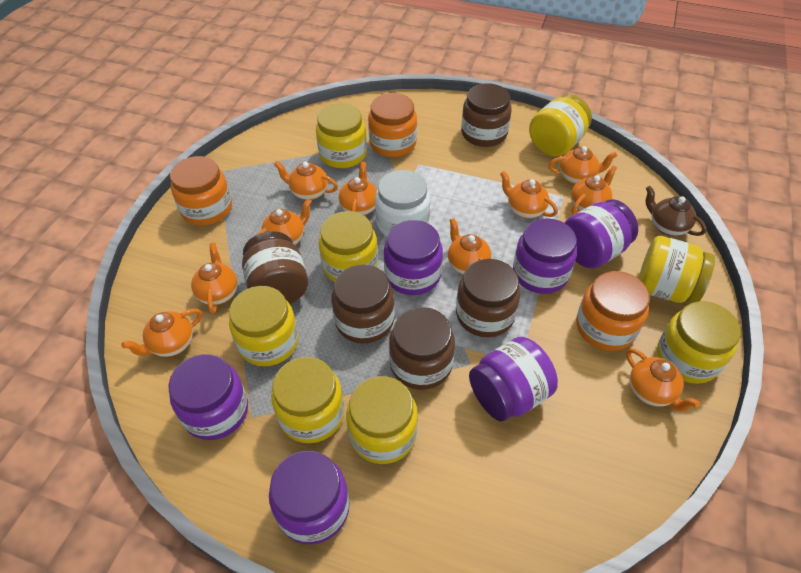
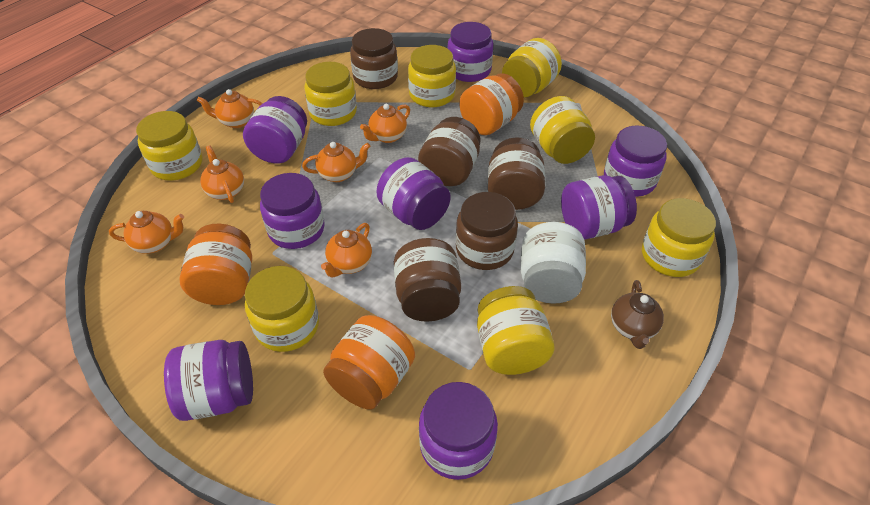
orange teapot: 10 -> 6
purple jar: 6 -> 8

